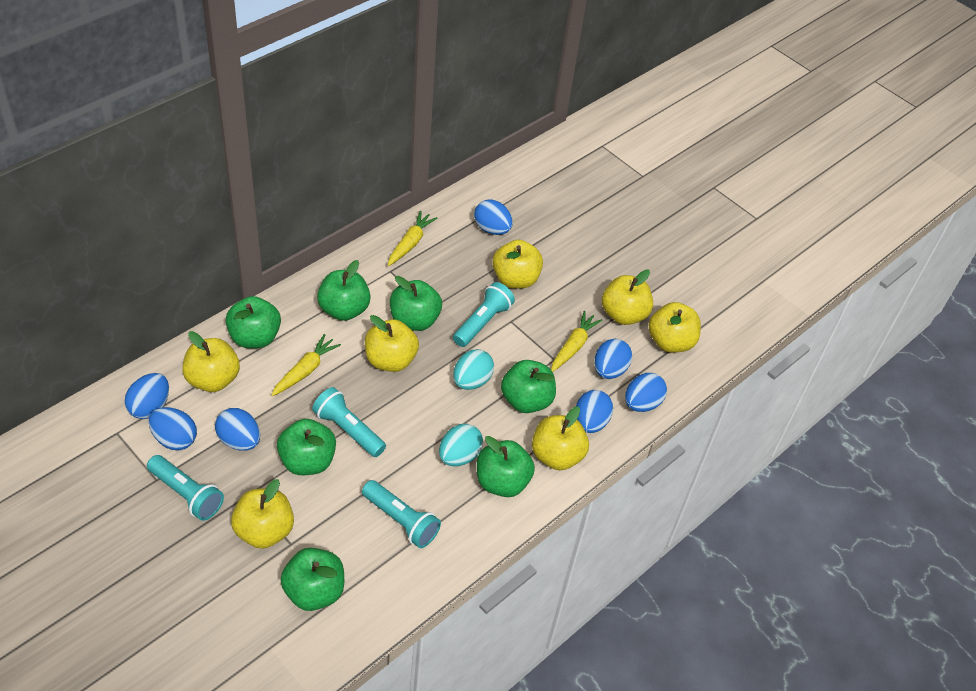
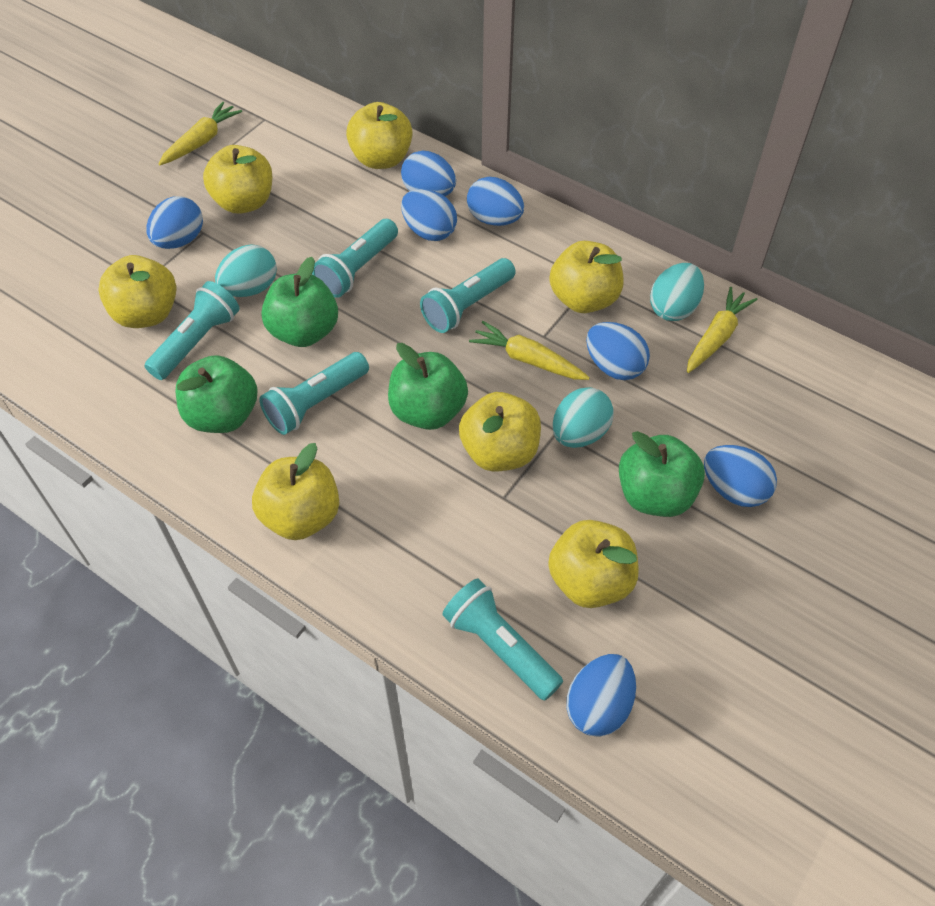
green apple: 7 -> 4
turquoise egg: 2 -> 3
turquoise flashlight: 4 -> 5

